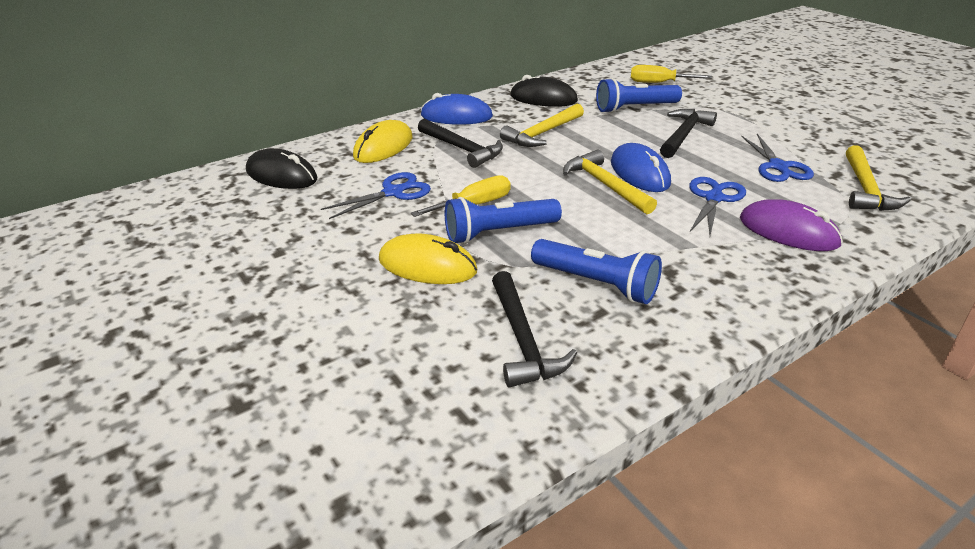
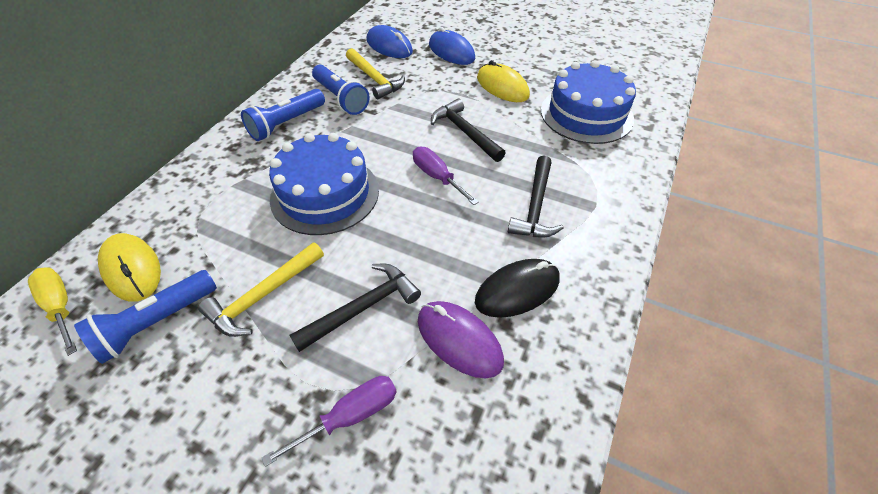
black mouse: 2 -> 1
blue cake: 0 -> 2
blue scissors: 3 -> 0
purple screwdriver: 0 -> 2
yellow hammer: 3 -> 2
yellow screwdriver: 2 -> 1

